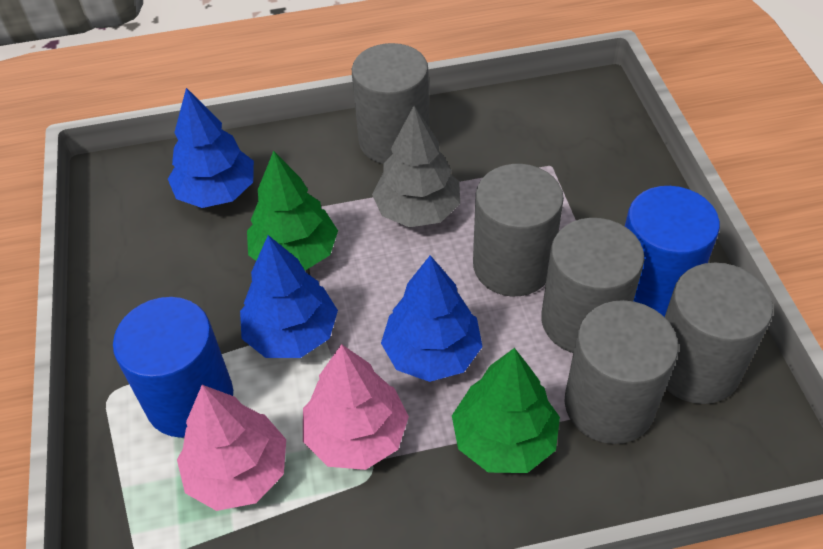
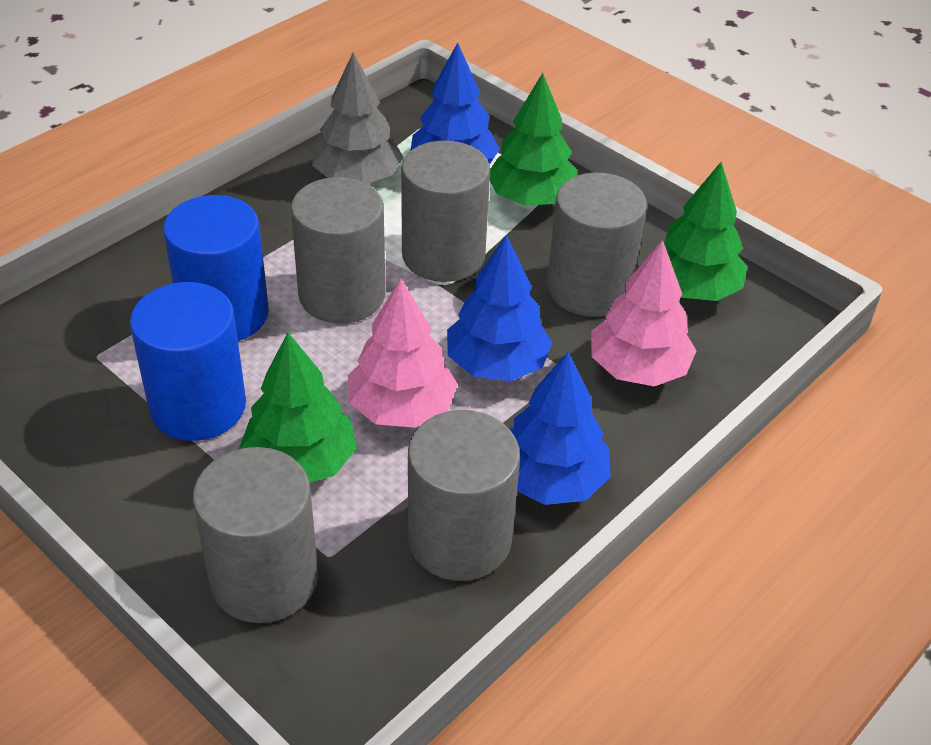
green tree: 2 -> 3

